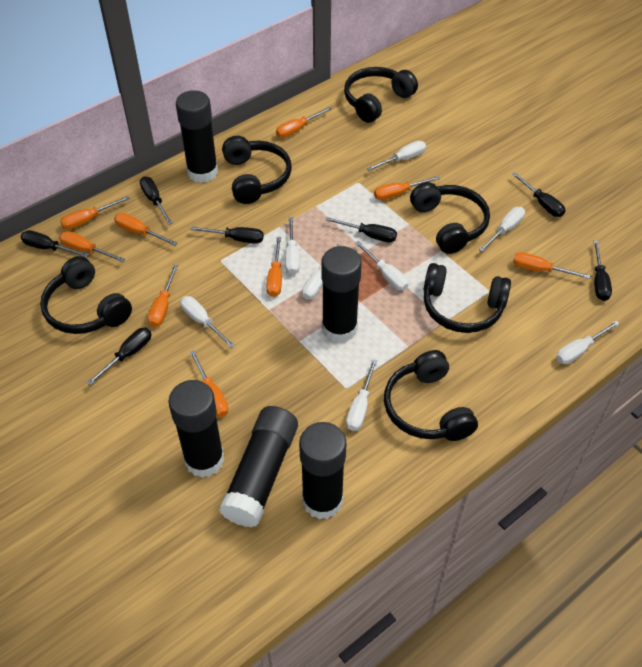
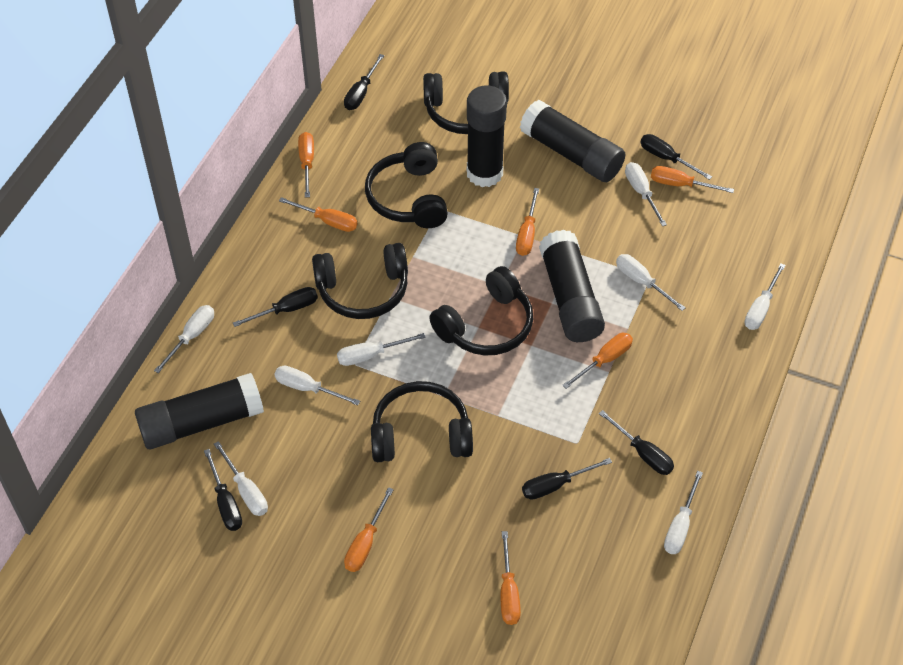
black glue stick: 5 -> 4
black headphones: 6 -> 5
black screwdriver: 7 -> 6
orange screwdriver: 9 -> 7

